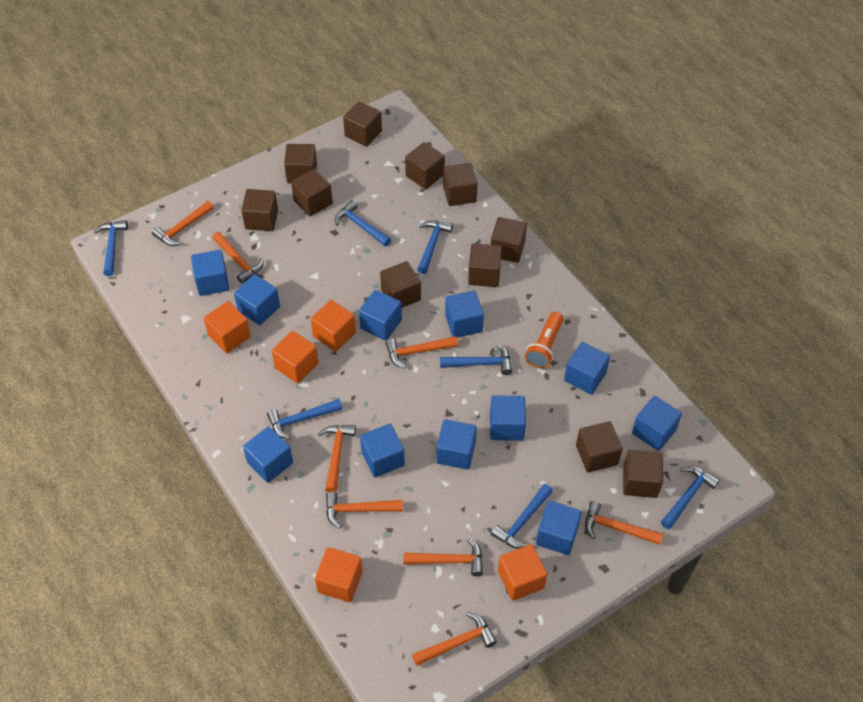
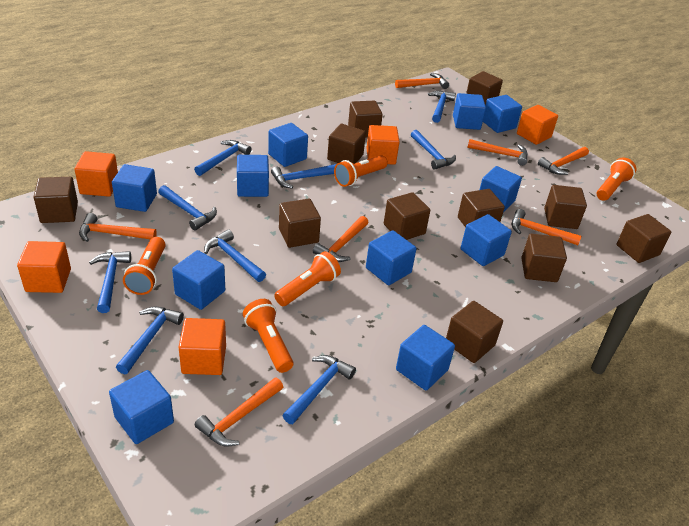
blue hammer: 7 -> 9
orange flashlight: 1 -> 5
orange hammer: 8 -> 7

